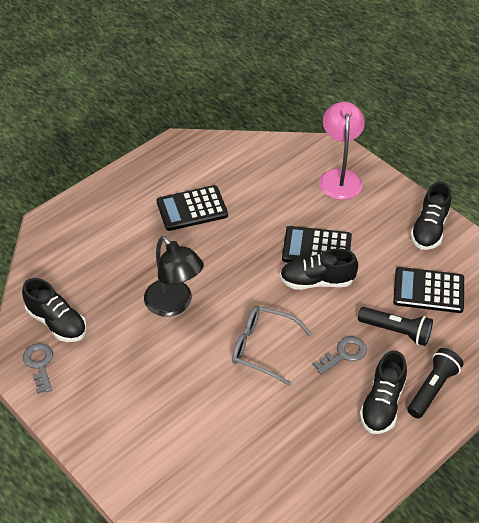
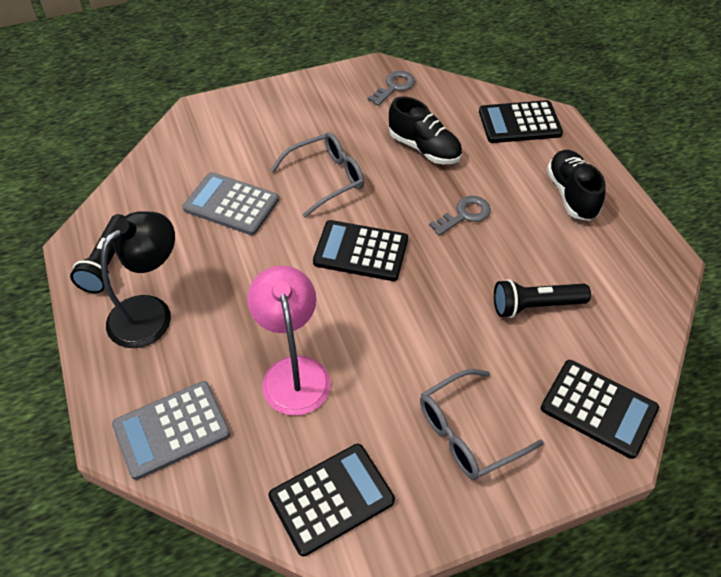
black calculator: 3 -> 4
black shoe: 4 -> 2
grey calculator: 0 -> 2
grey glasses: 1 -> 2

